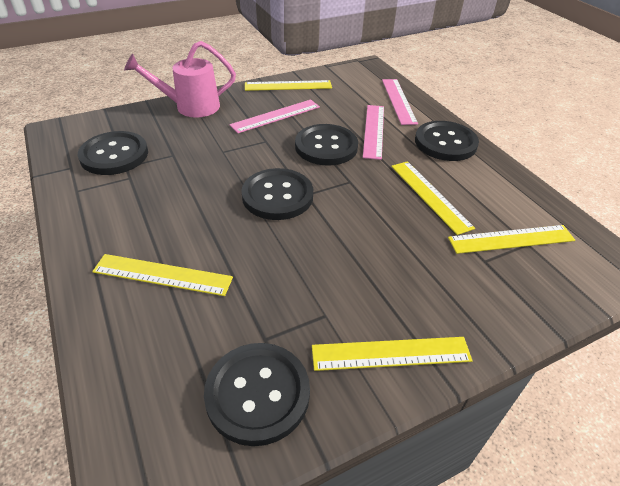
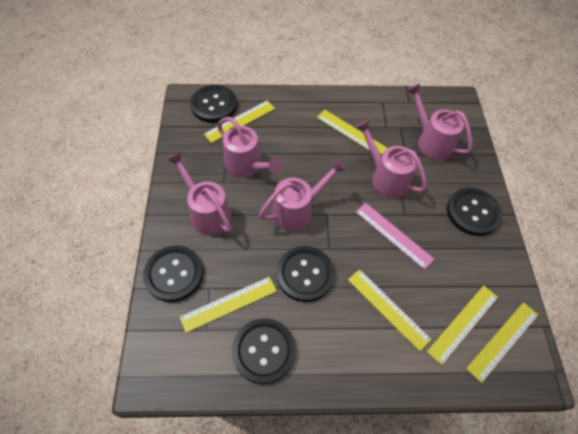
pink ruler: 3 -> 1
pink watering can: 1 -> 5
yellow ruler: 5 -> 6

